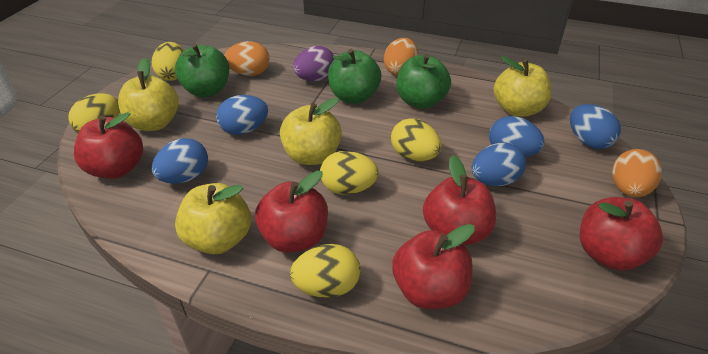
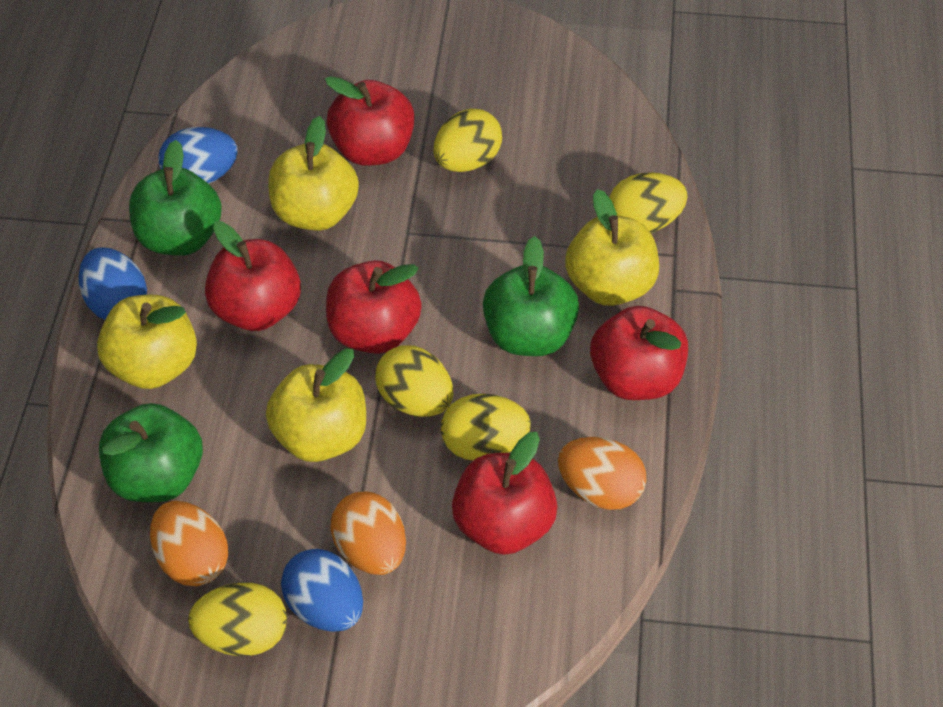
blue egg: 5 -> 3
purple egg: 1 -> 0

